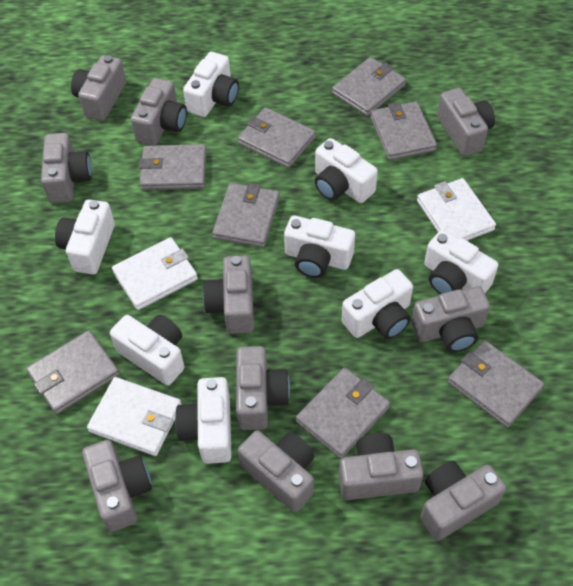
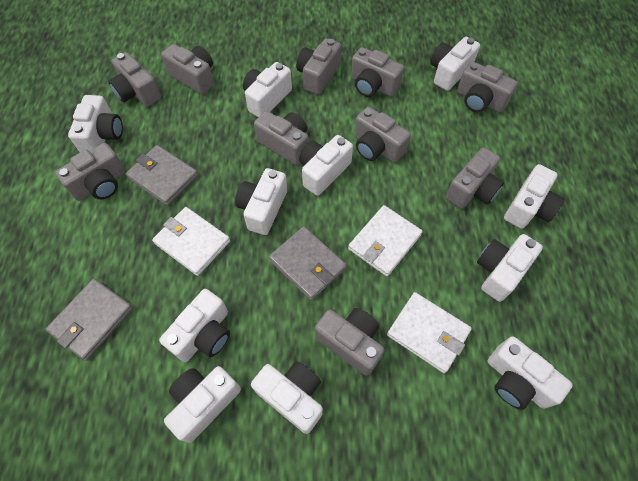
grey camera: 11 -> 10
grey wallet: 8 -> 3
white camera: 8 -> 11

